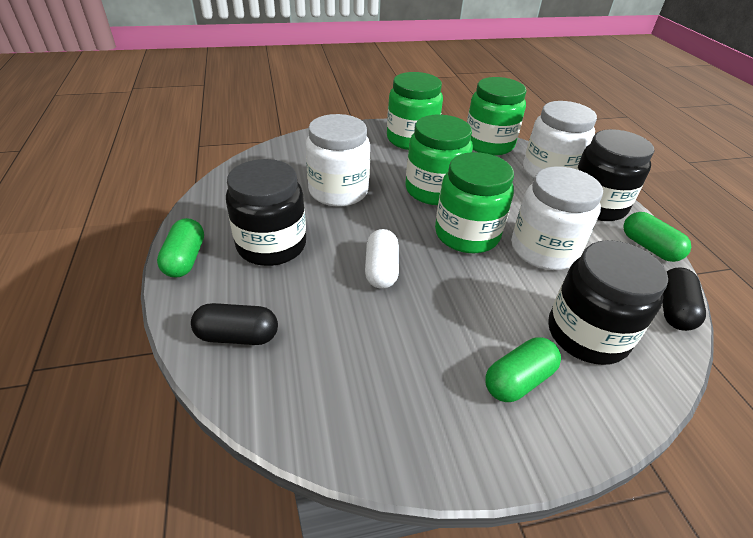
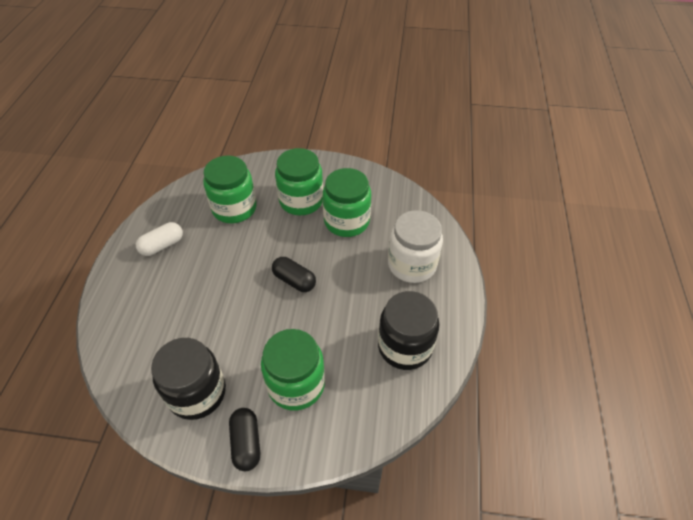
black jar: 3 -> 2
green capsule: 3 -> 0
white jar: 3 -> 1

